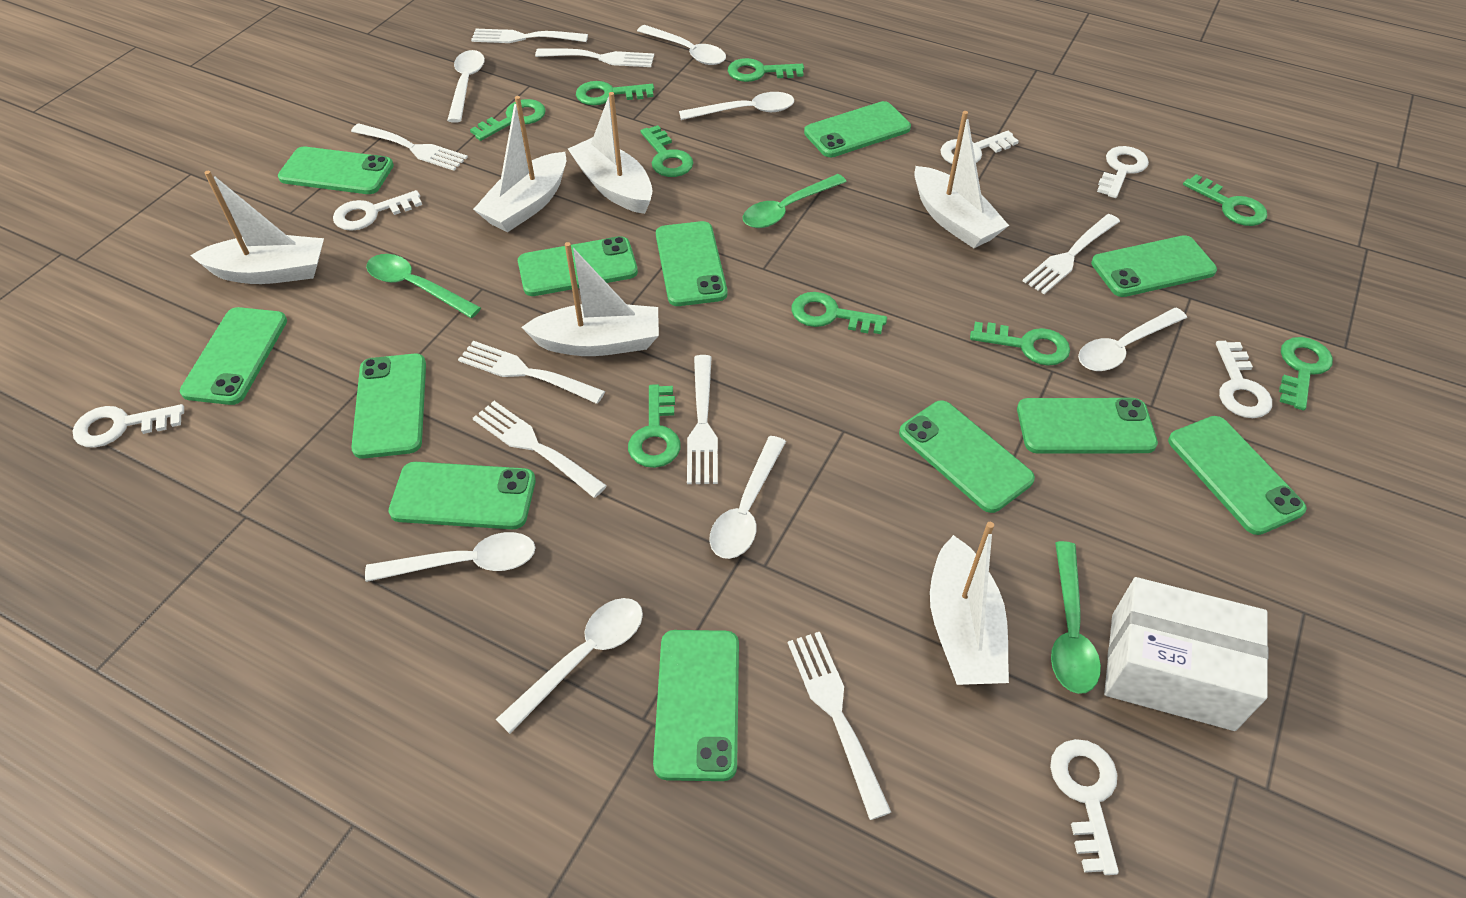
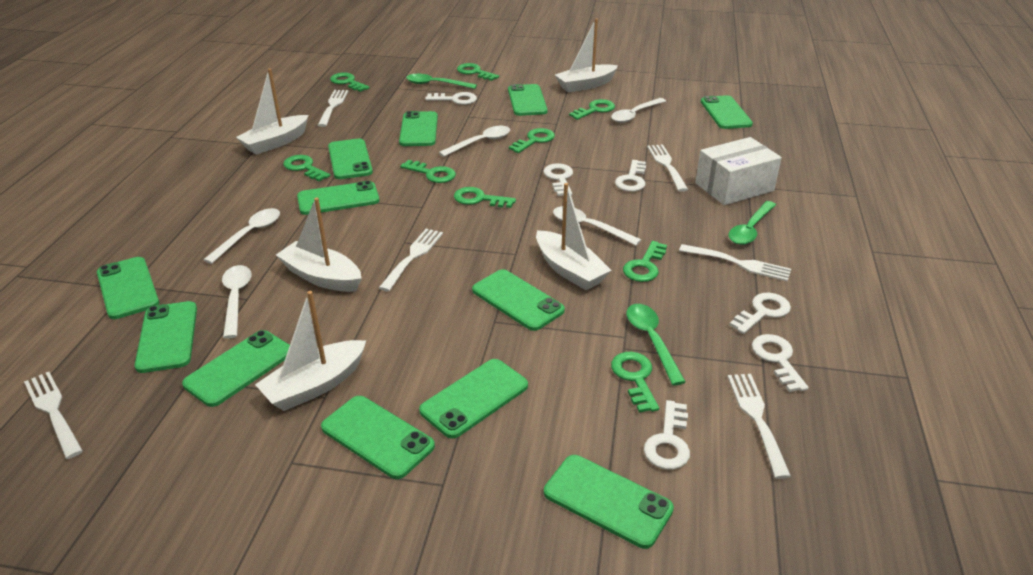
white boat: 6 -> 5
white fork: 8 -> 6
white spoon: 7 -> 5

